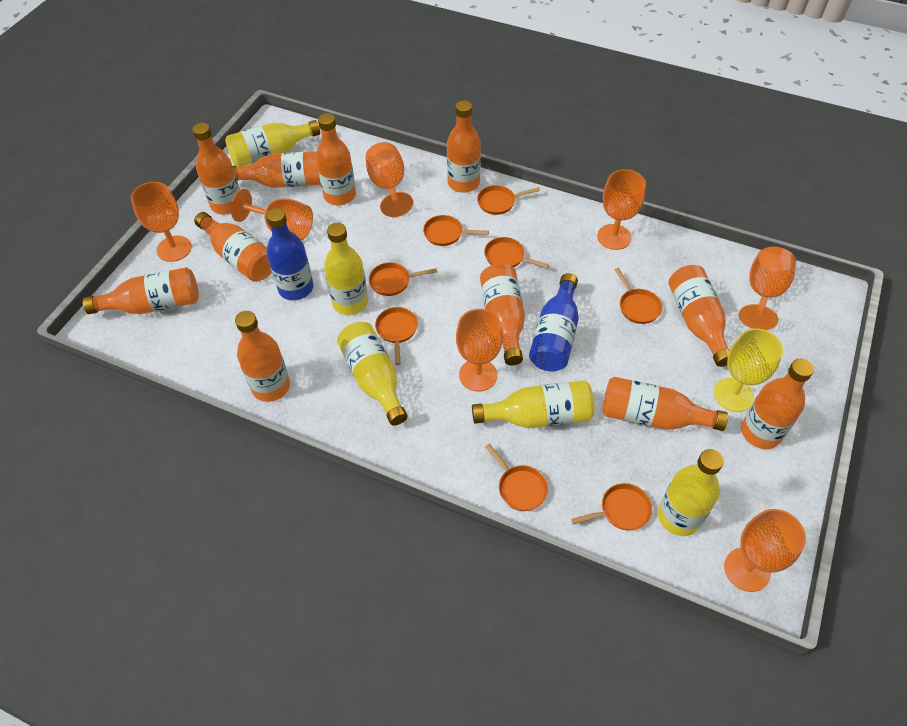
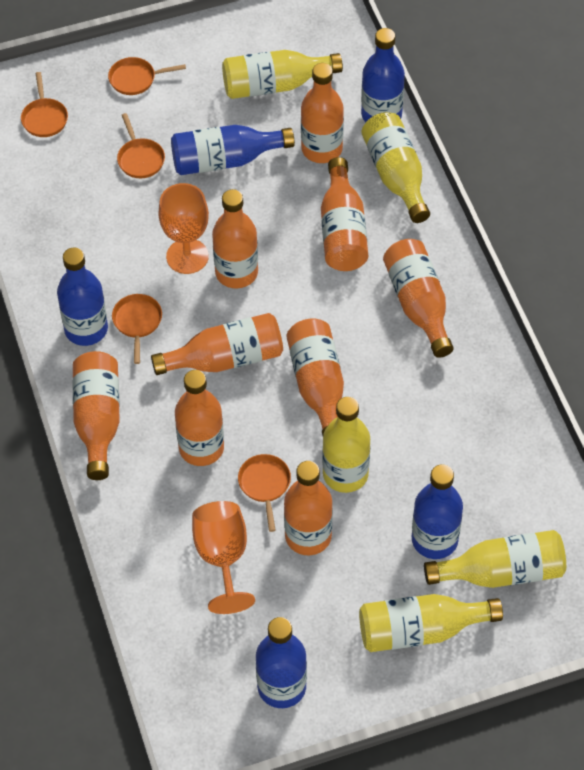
blue bottle: 2 -> 5
orange bottle: 11 -> 9
orange goblet: 7 -> 2
orange pan: 8 -> 5
yellow goblet: 1 -> 0

